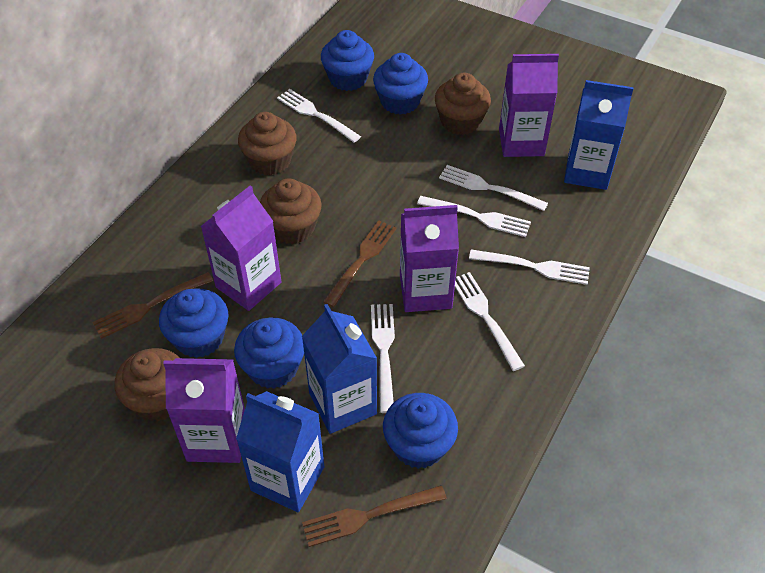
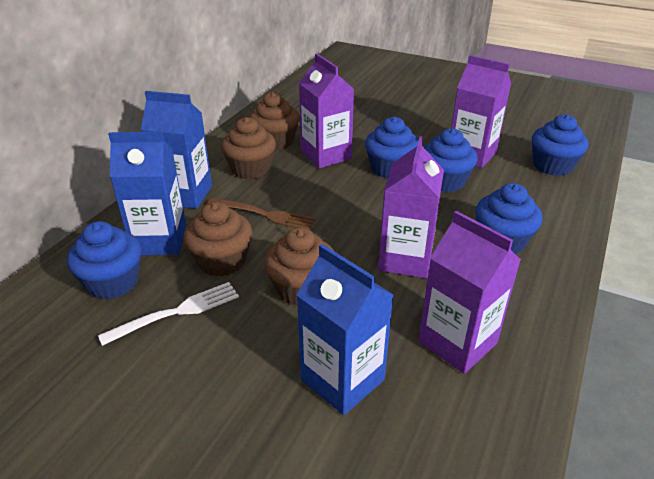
brown fork: 3 -> 1
white fork: 6 -> 1

